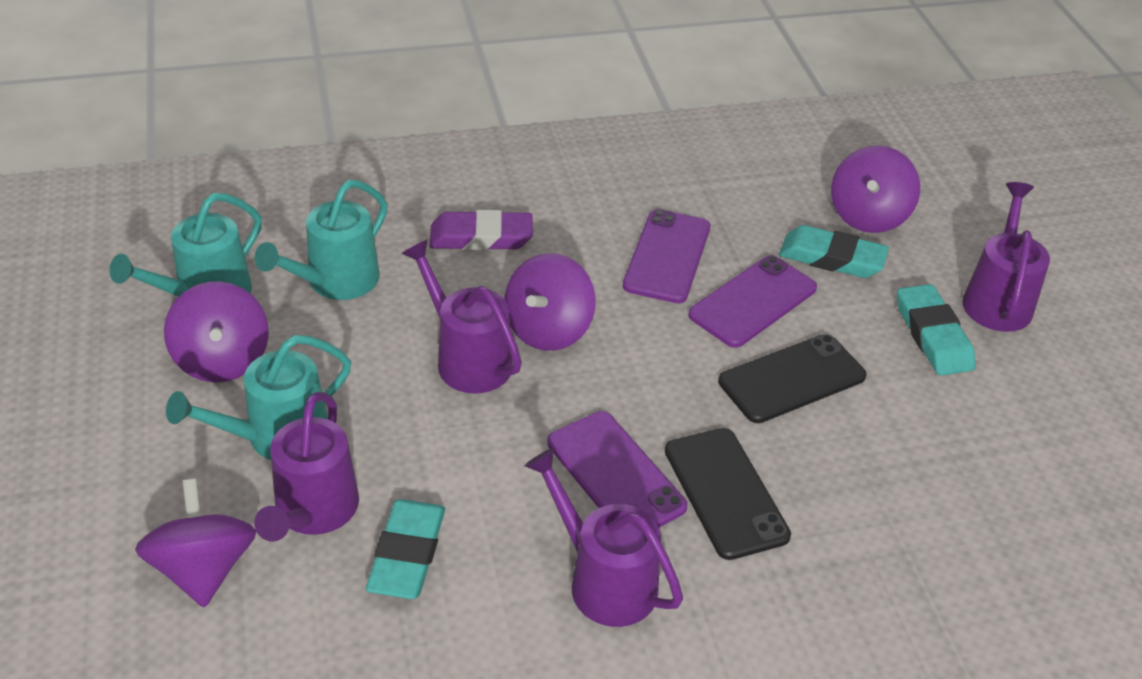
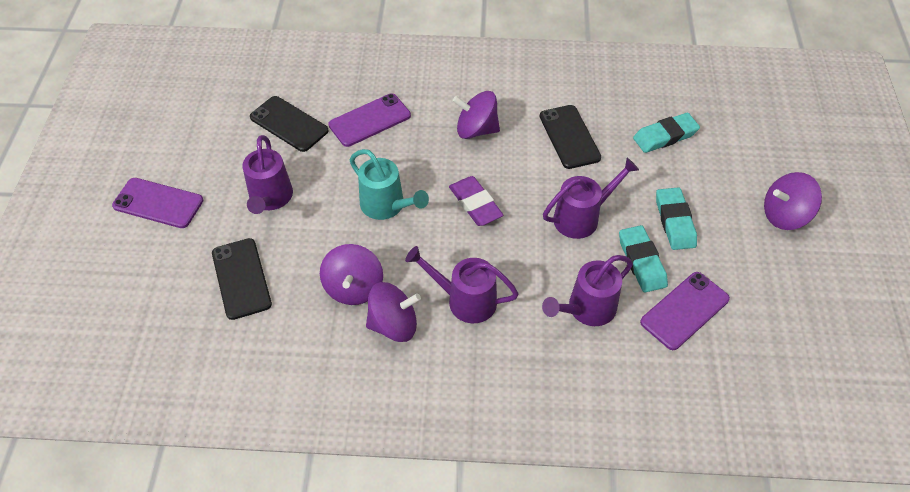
black phone: 2 -> 3
turquoise watering can: 3 -> 1

